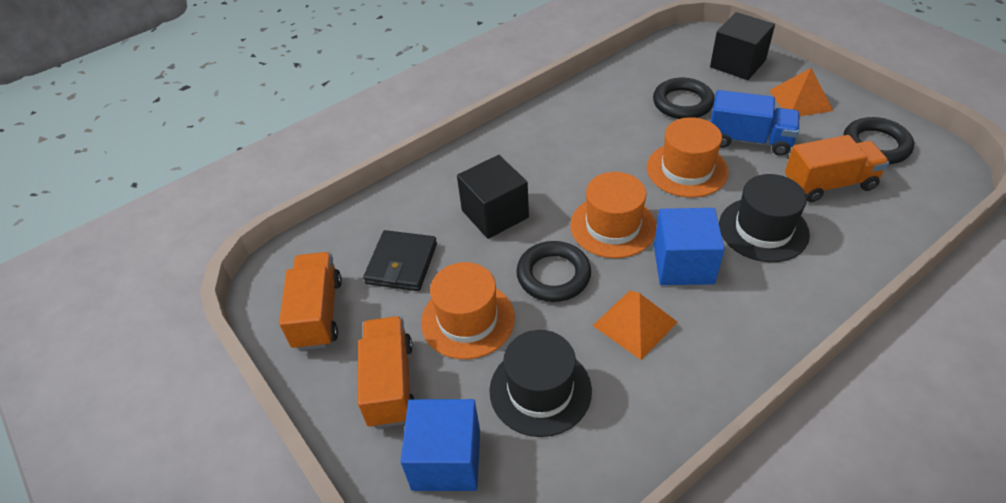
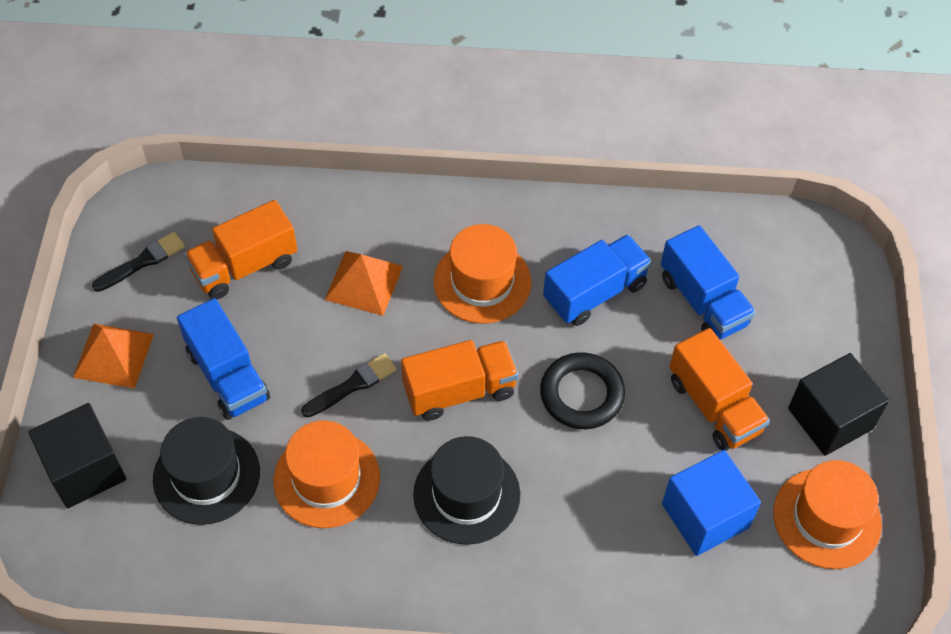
black brush: 0 -> 2
black ring: 3 -> 1
black wallet: 1 -> 0
blue cube: 2 -> 1
blue truck: 1 -> 3

